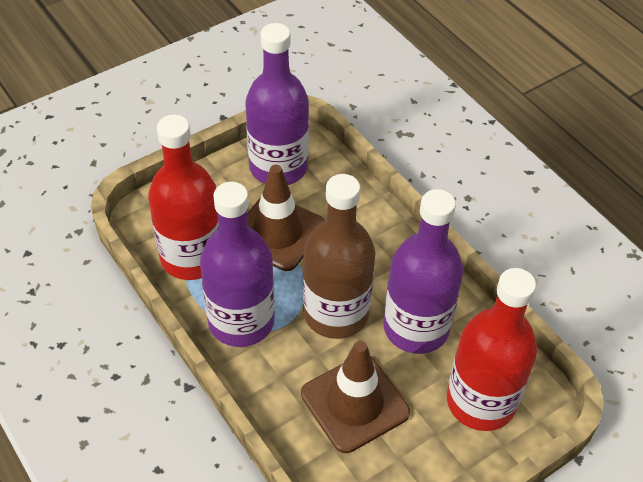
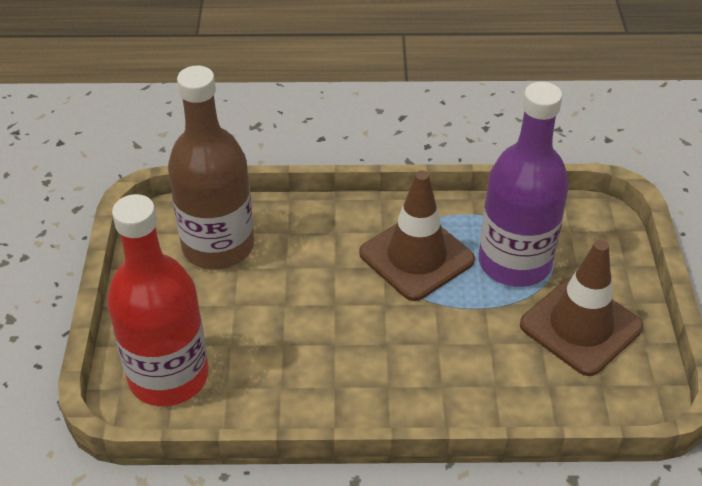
purple bottle: 3 -> 1
red bottle: 2 -> 1

